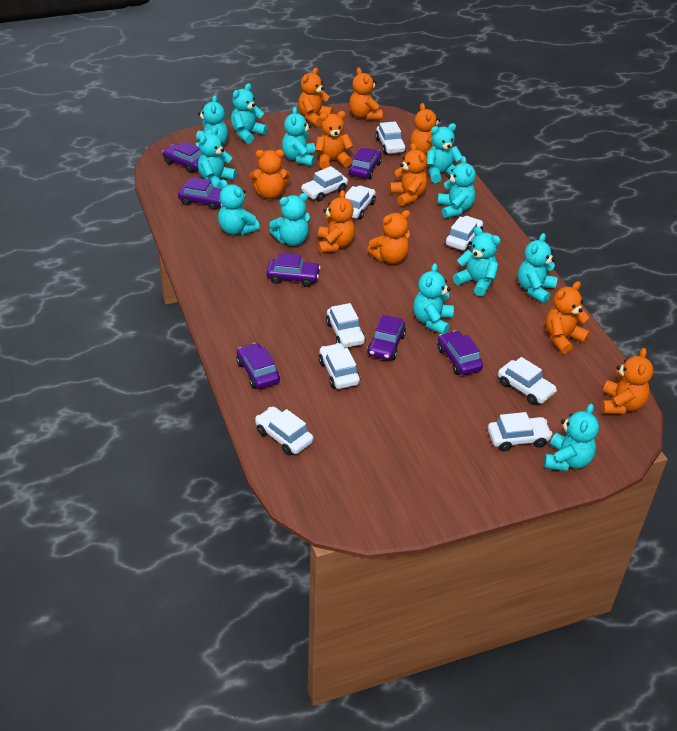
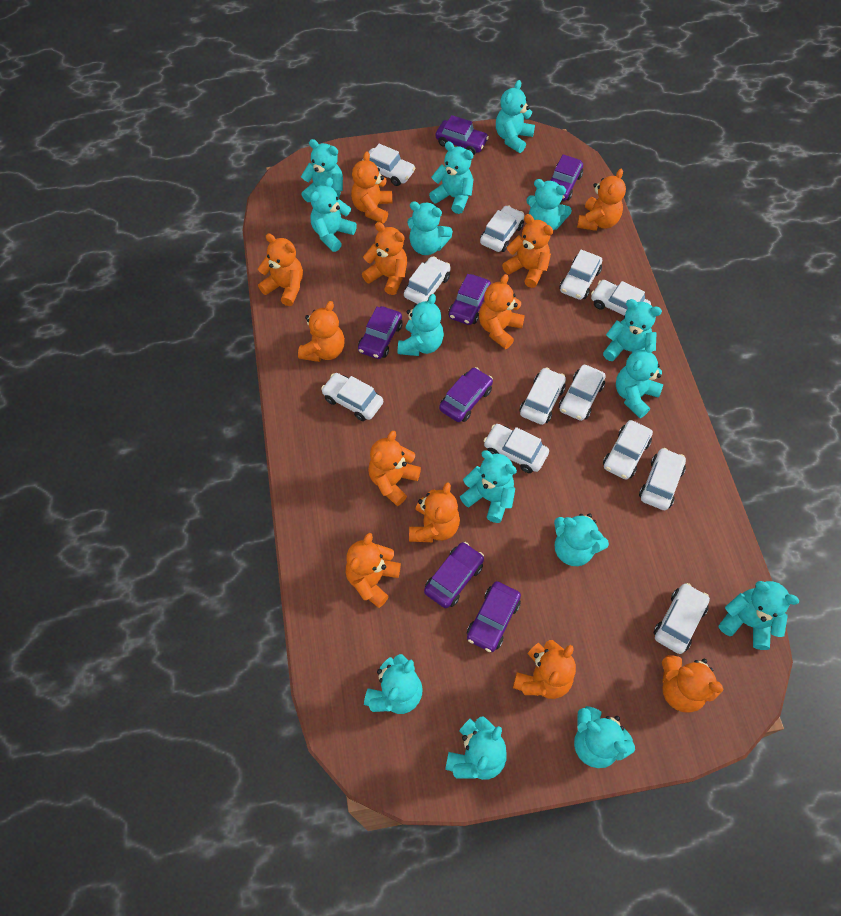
orange teddy bear: 10 -> 12
turquoise teddy bear: 12 -> 15
white car: 9 -> 12

